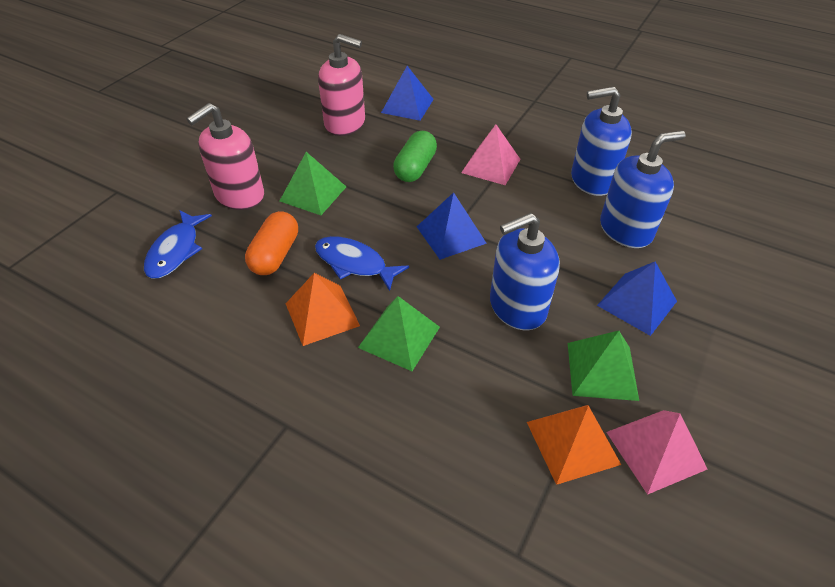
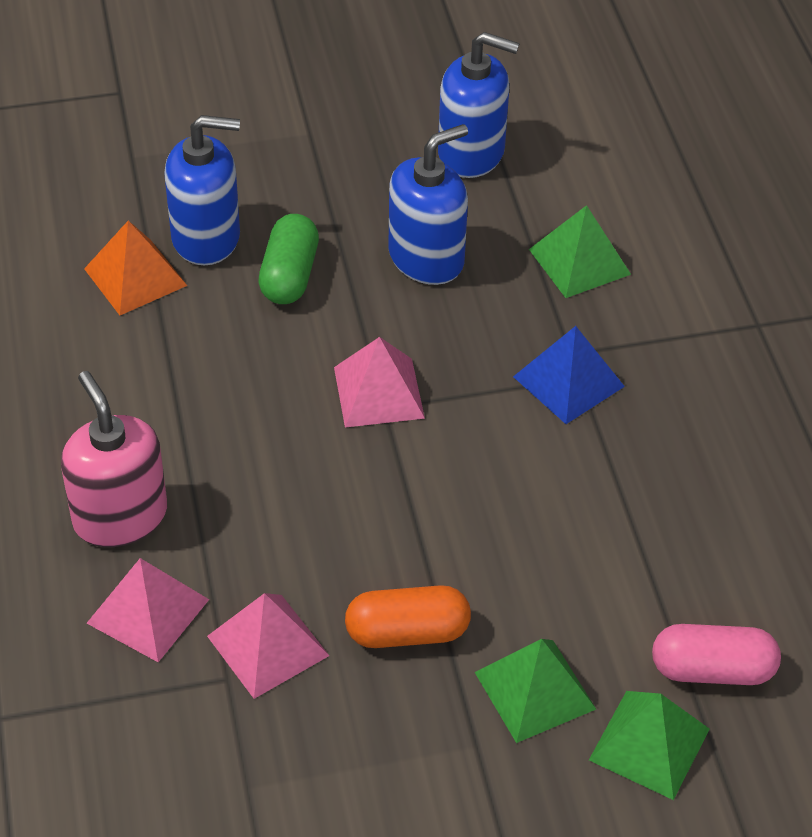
blue fish: 2 -> 0
blue pyramid: 3 -> 1
orange pyramid: 2 -> 1
pink capsule: 0 -> 1
pink pyramid: 2 -> 3
pink soap dispenser: 2 -> 1

